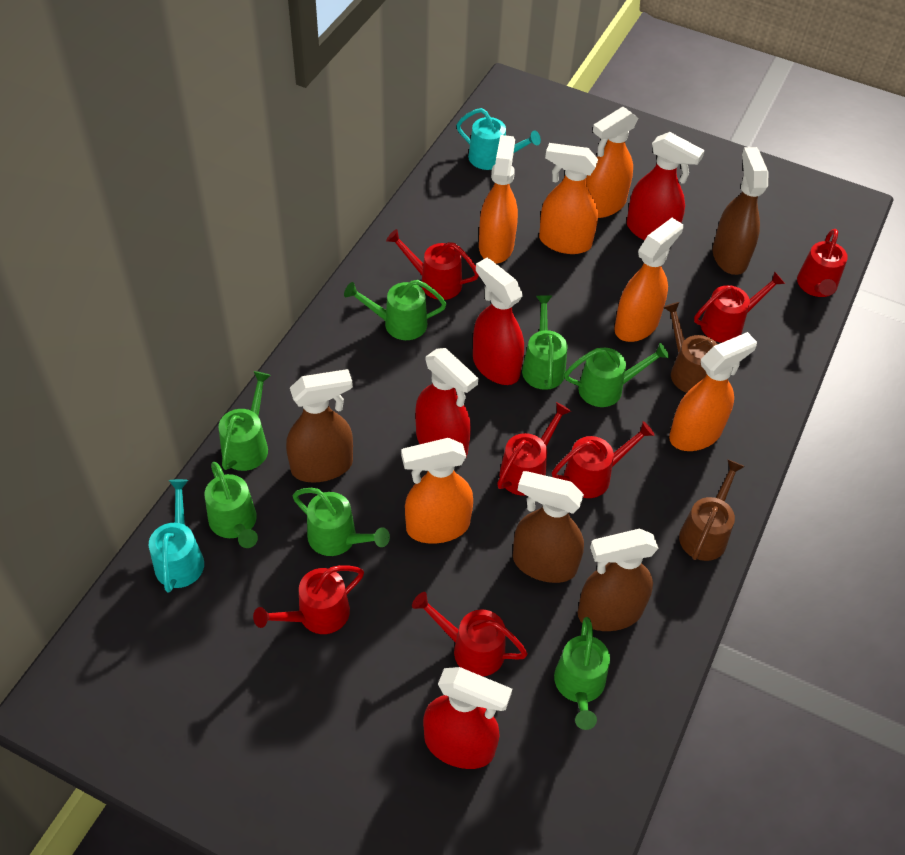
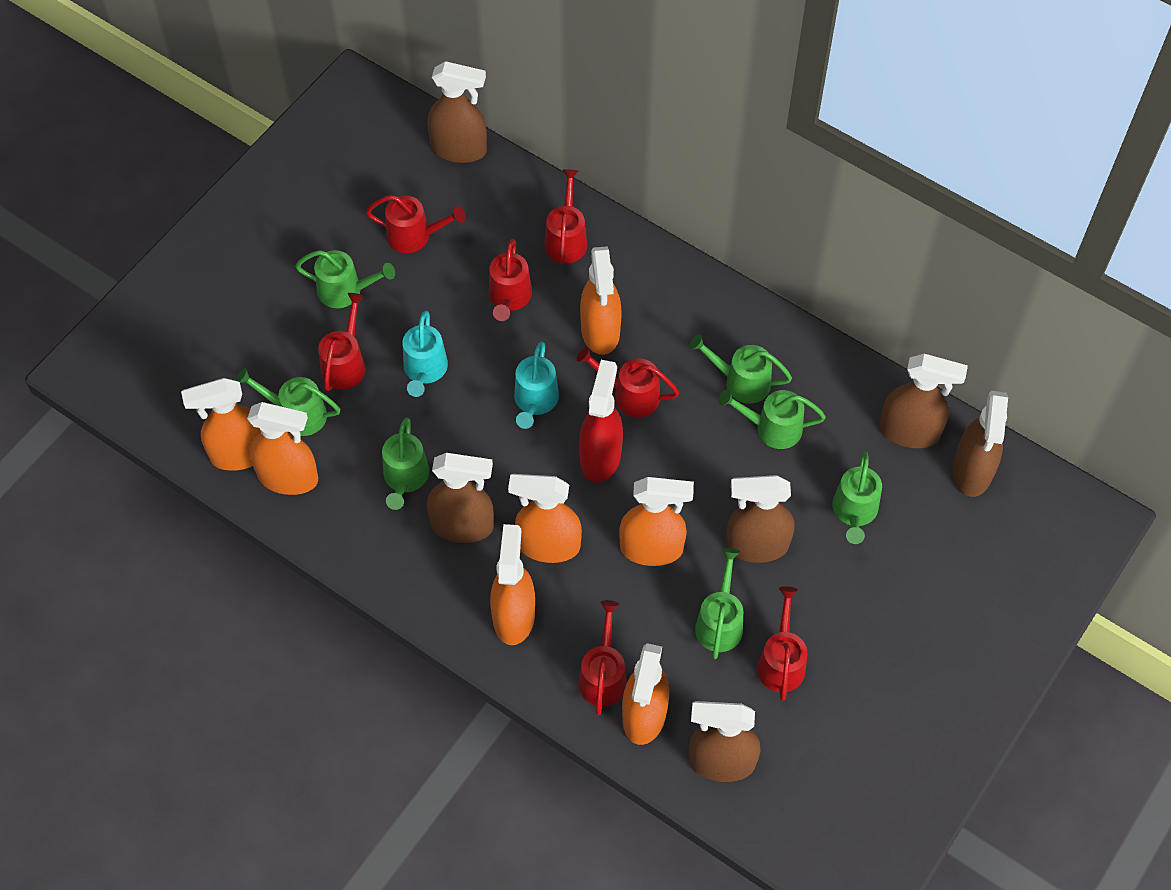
brown spray bottle: 4 -> 6
brown watering can: 2 -> 0
orange spray bottle: 6 -> 7
red spray bottle: 4 -> 1

